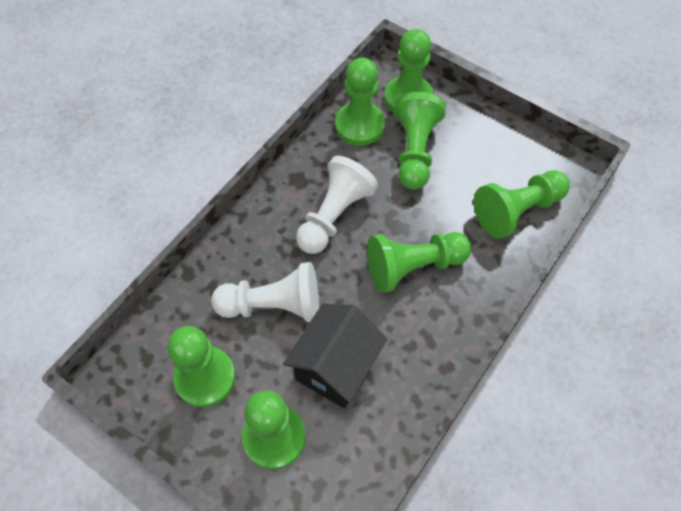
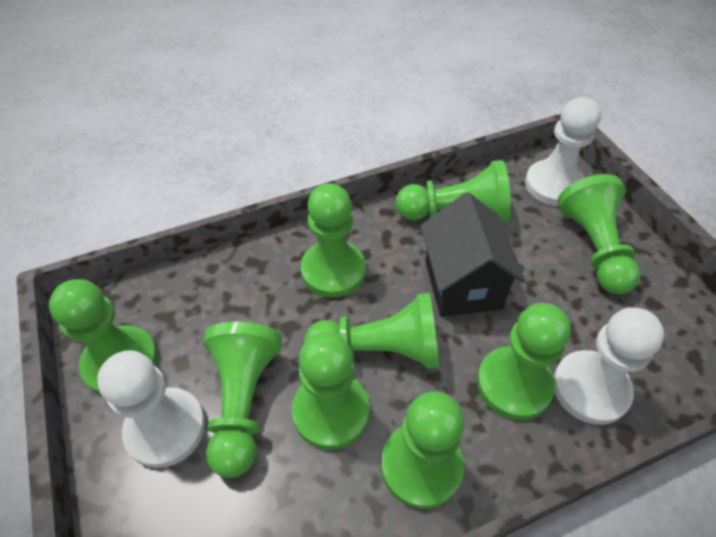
green pawn: 7 -> 9
white pawn: 2 -> 3

